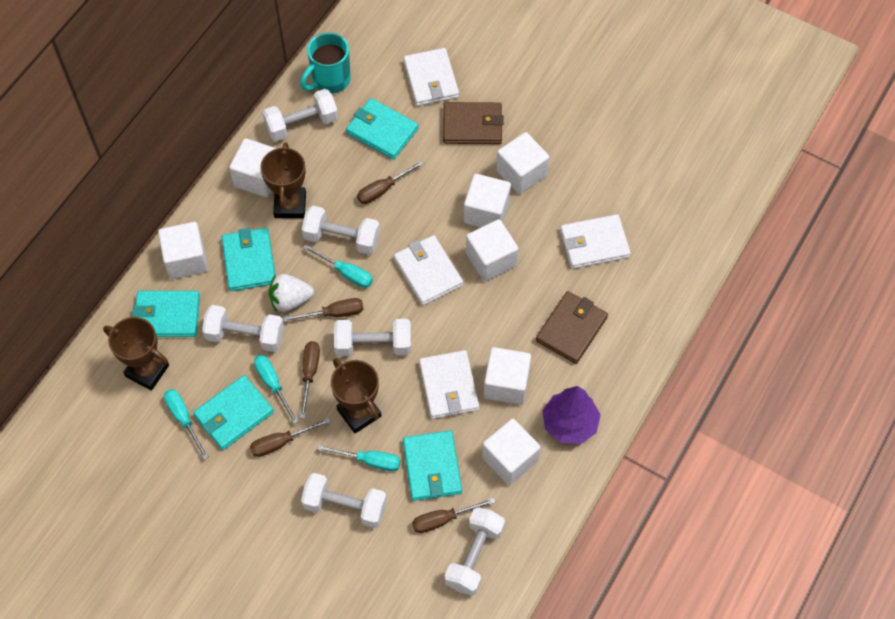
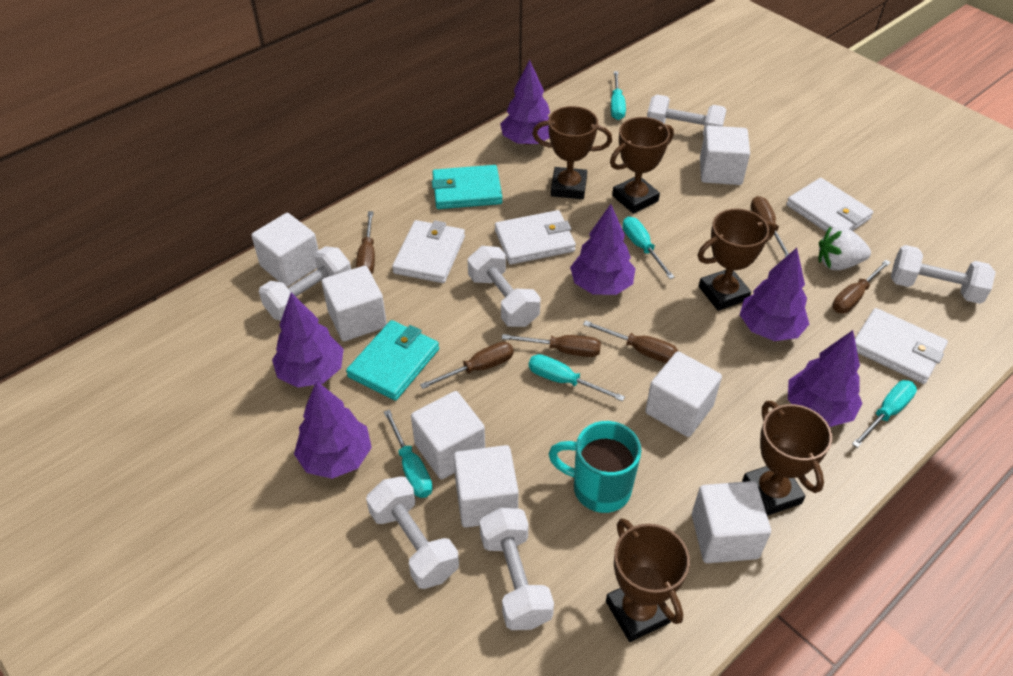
brown screwdriver: 5 -> 6
brown trophy: 3 -> 5
brown wallet: 2 -> 0
purple tree: 1 -> 6
turquoise screwdriver: 4 -> 5
turquoise wallet: 5 -> 2

